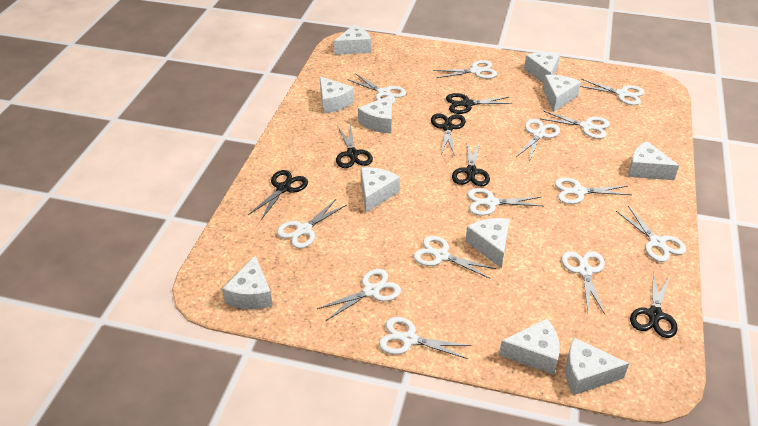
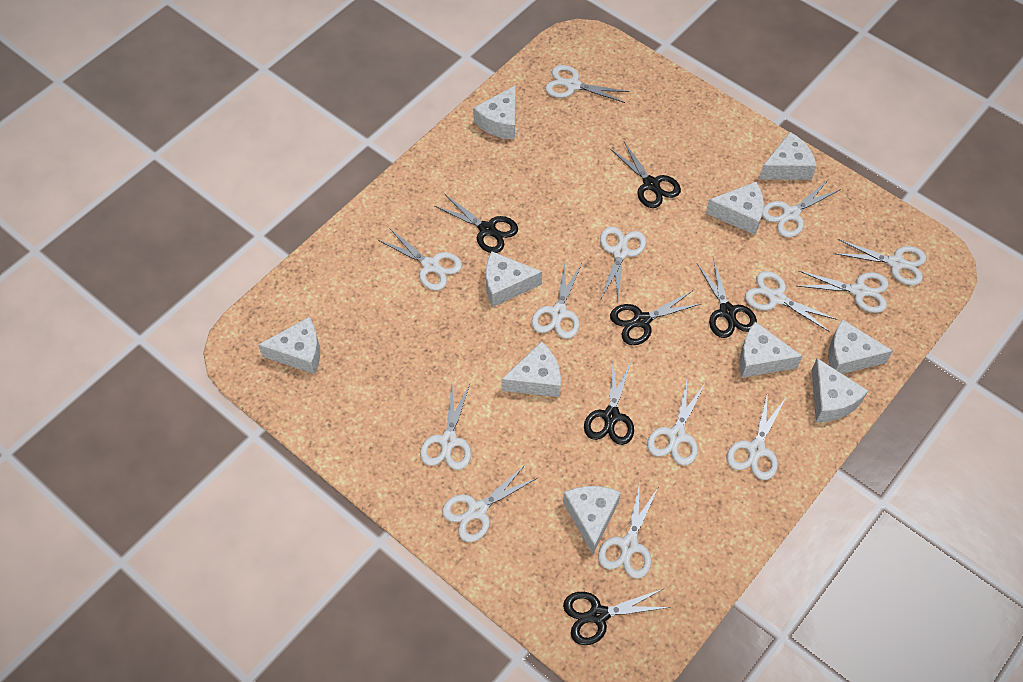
white cheese: 11 -> 10

